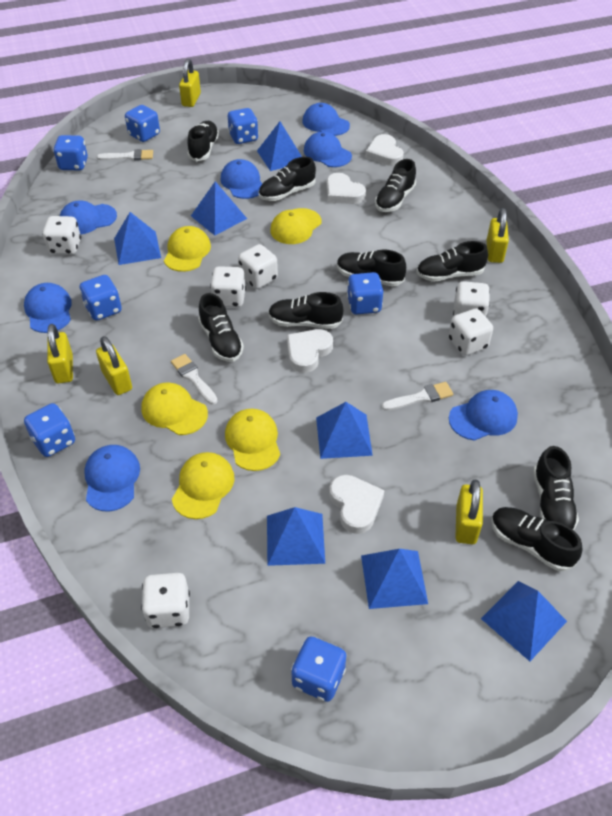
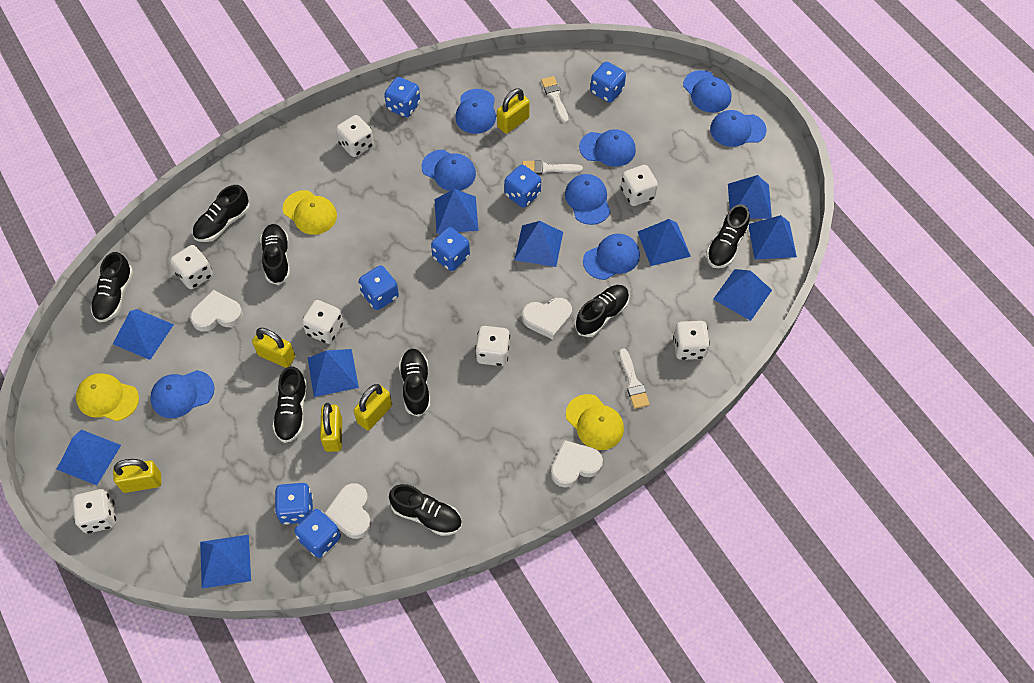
black shoe: 9 -> 8
blue cap: 7 -> 8
blue pyramid: 7 -> 10
white dice: 6 -> 7
yellow cap: 5 -> 3

